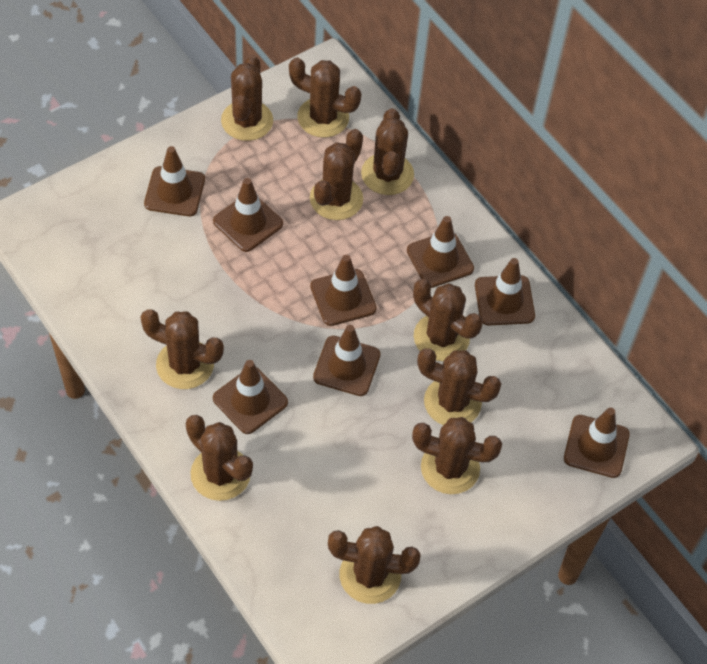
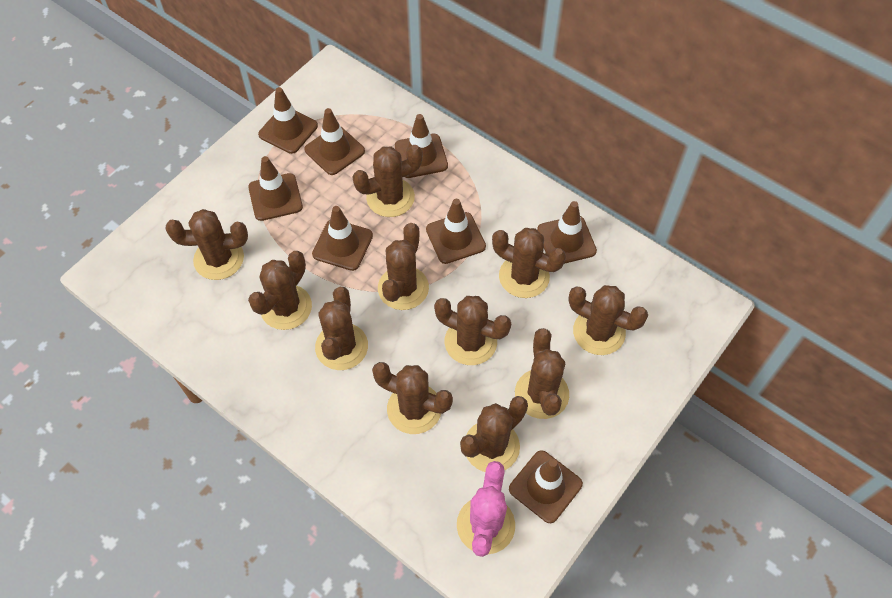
brown cactus: 10 -> 11
pink cactus: 0 -> 1

